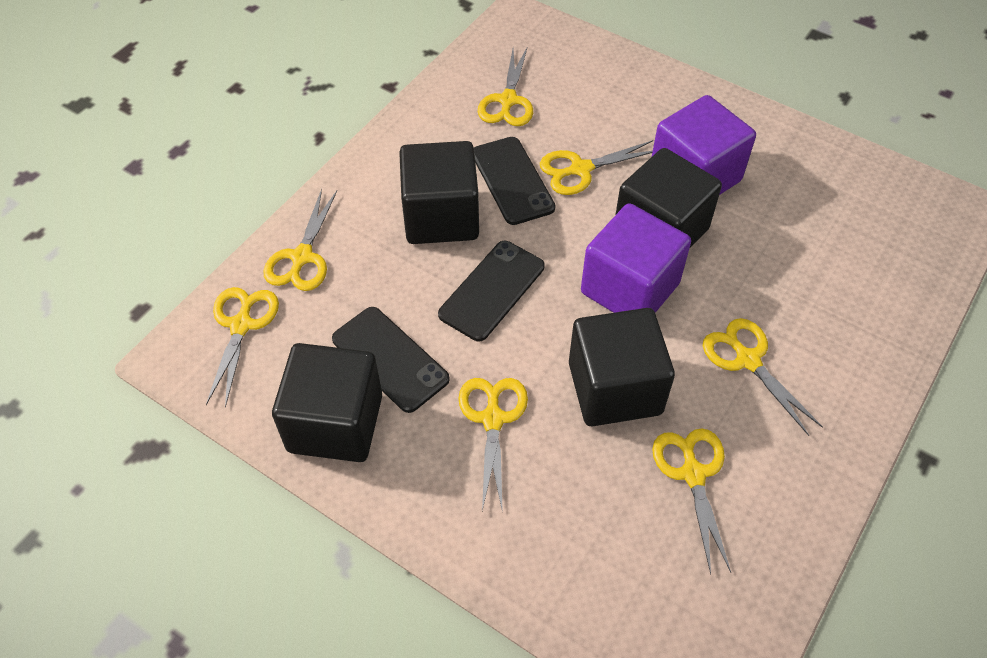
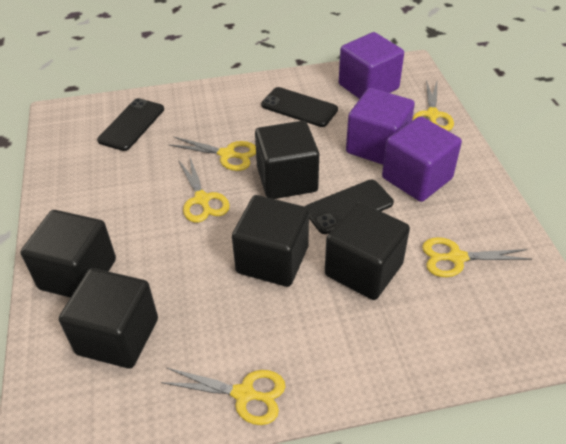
black cube: 4 -> 5
purple cube: 2 -> 3
yellow scissors: 7 -> 5

